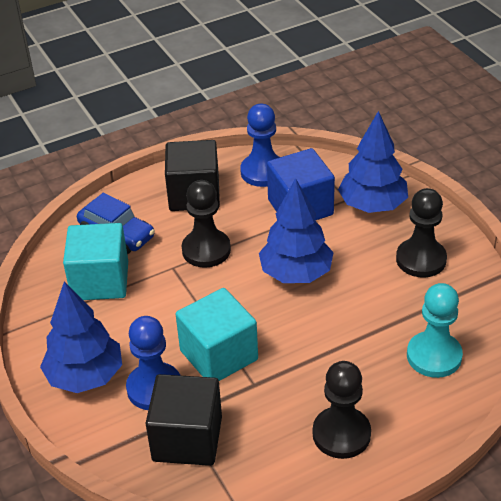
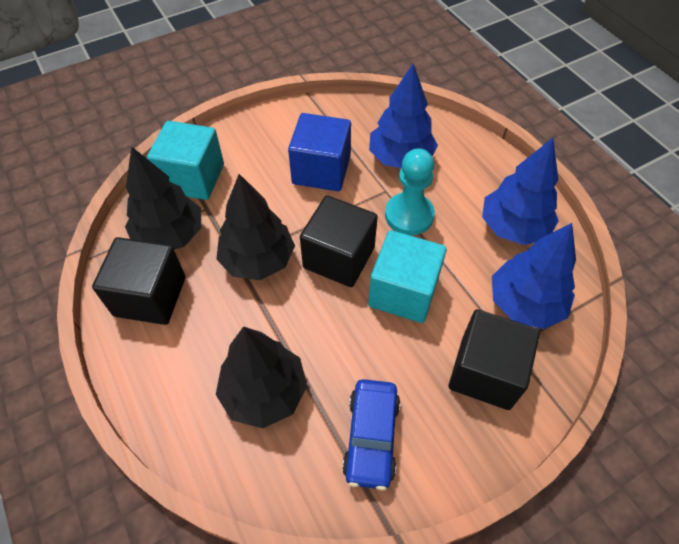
black cube: 2 -> 3
black pawn: 3 -> 0
black tree: 0 -> 3
blue pawn: 2 -> 0

